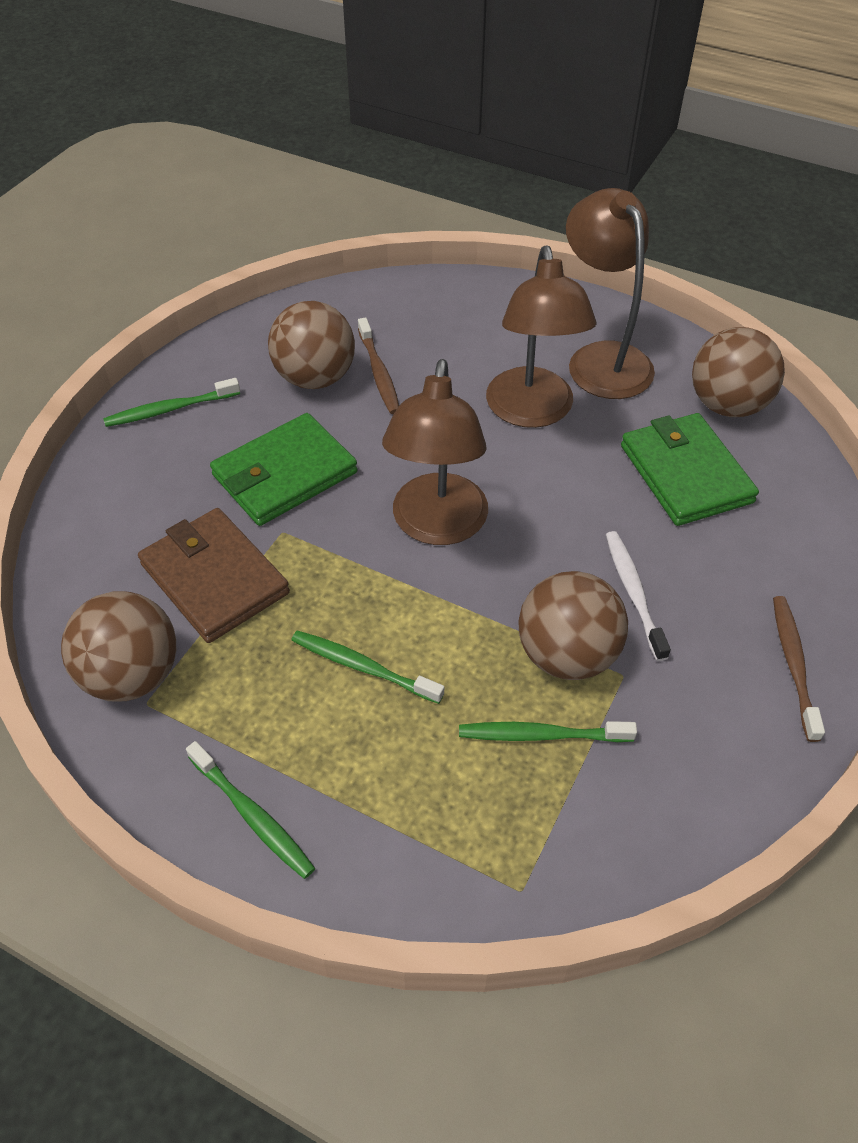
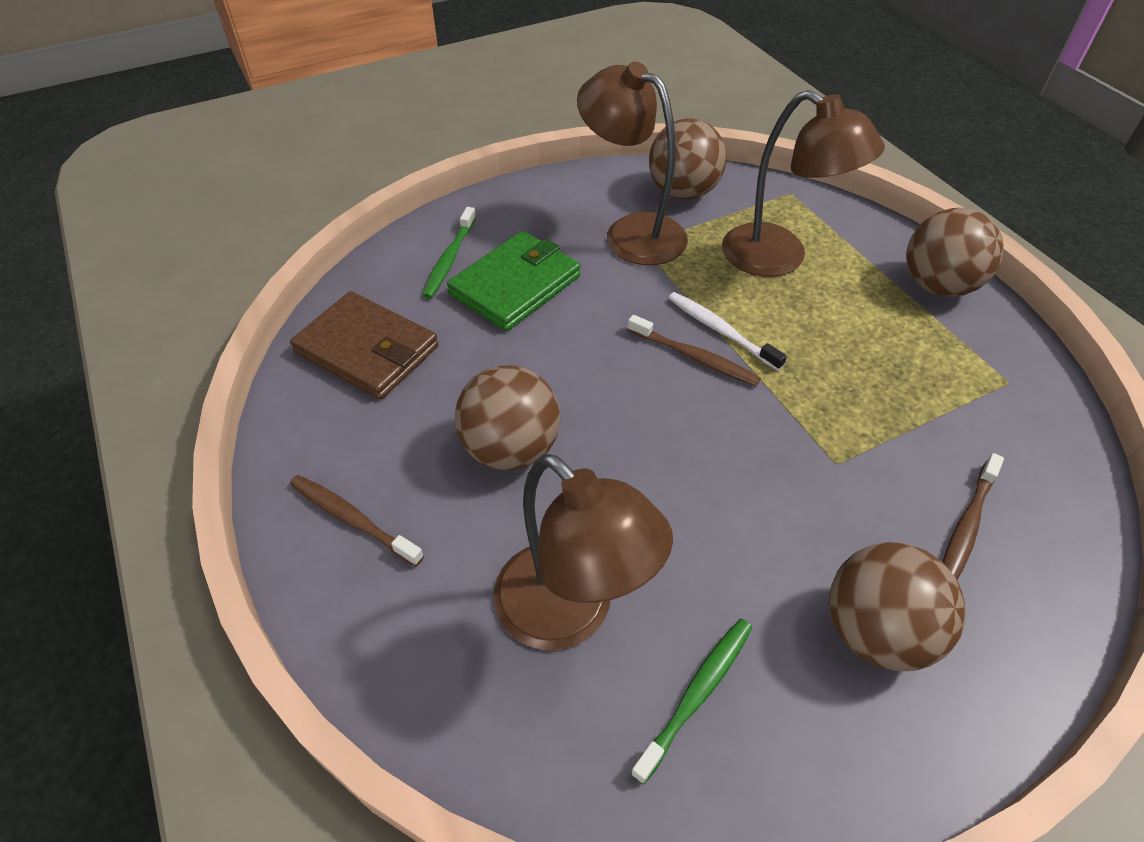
brown toothbrush: 2 -> 3
green toothbrush: 4 -> 2
green wallet: 2 -> 1

